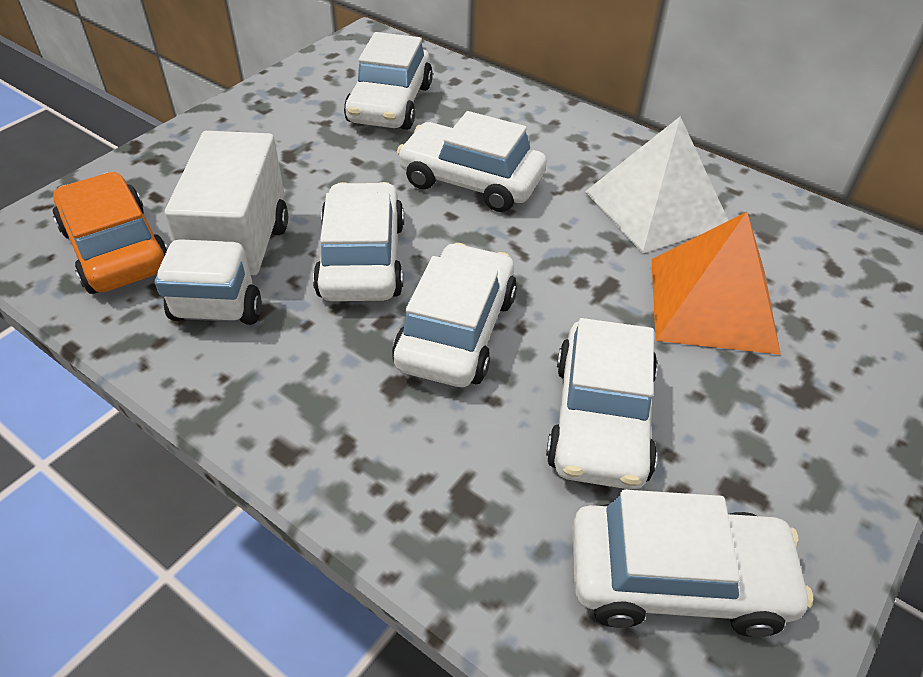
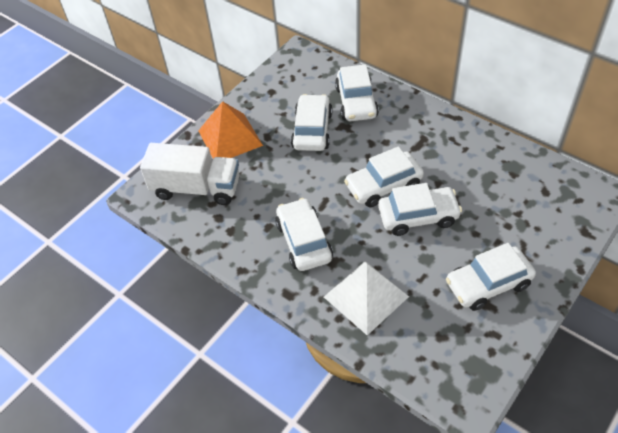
orange car: 1 -> 0

